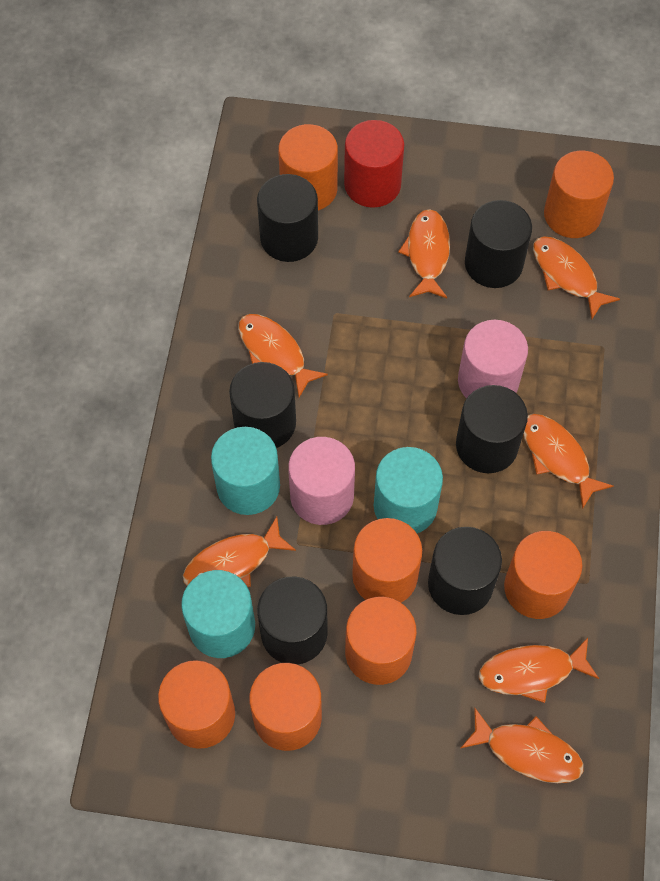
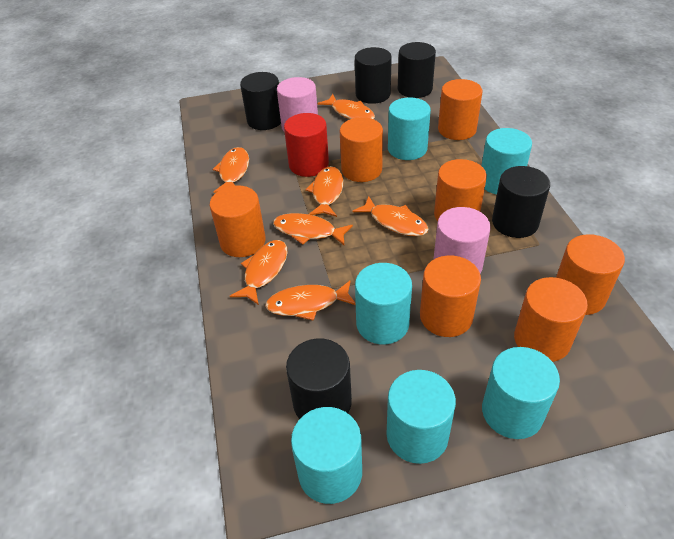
black cylinder: 6 -> 5
turquoise cylinder: 3 -> 6

